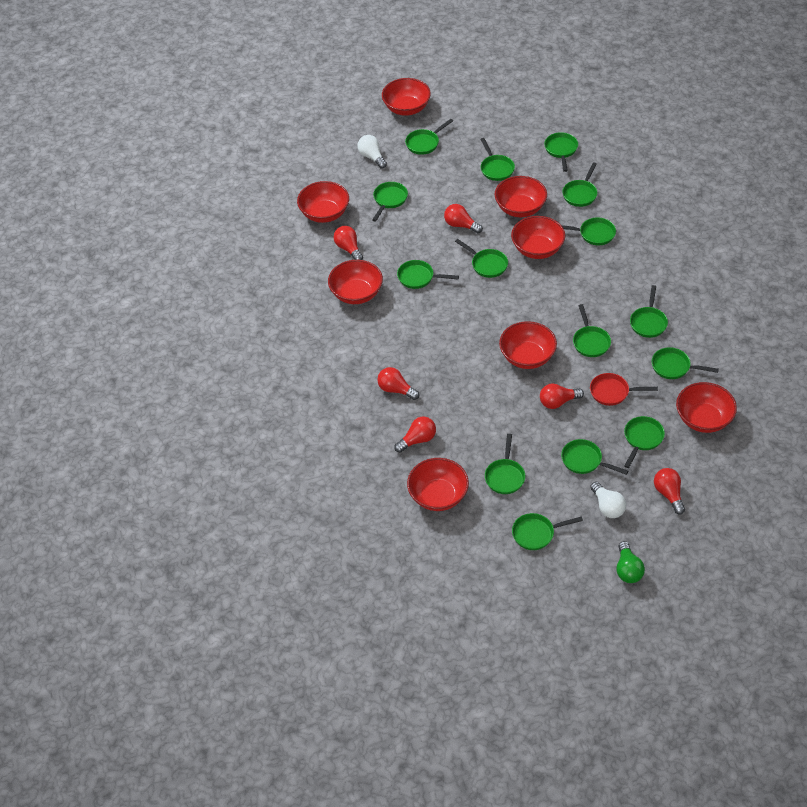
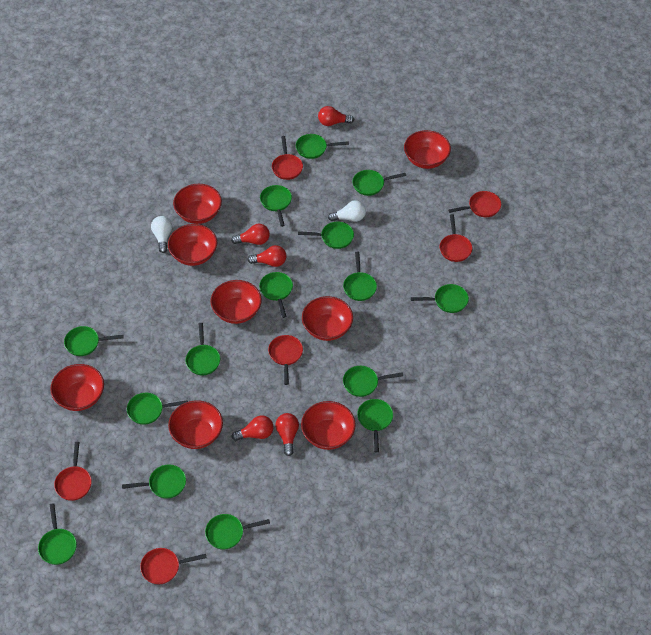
green light bulb: 1 -> 0
red light bulb: 6 -> 5
red pan: 1 -> 6

